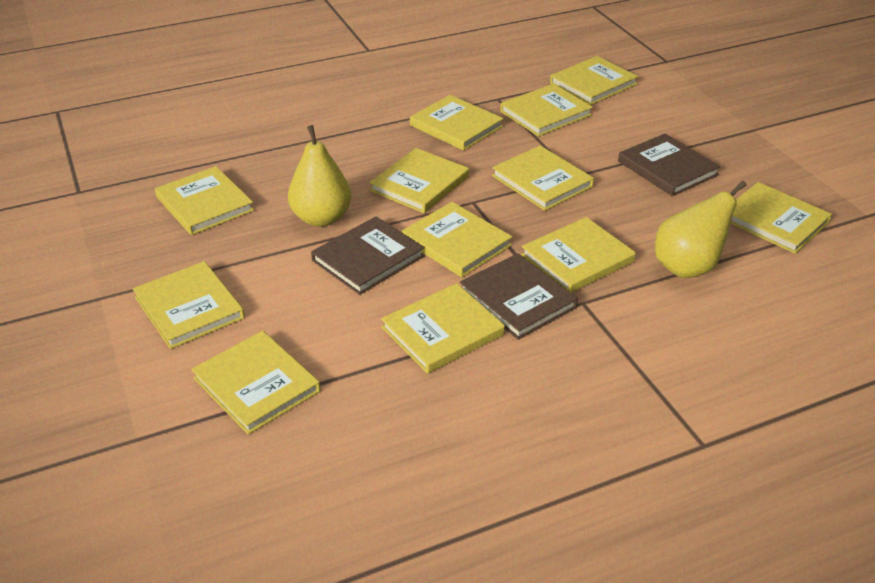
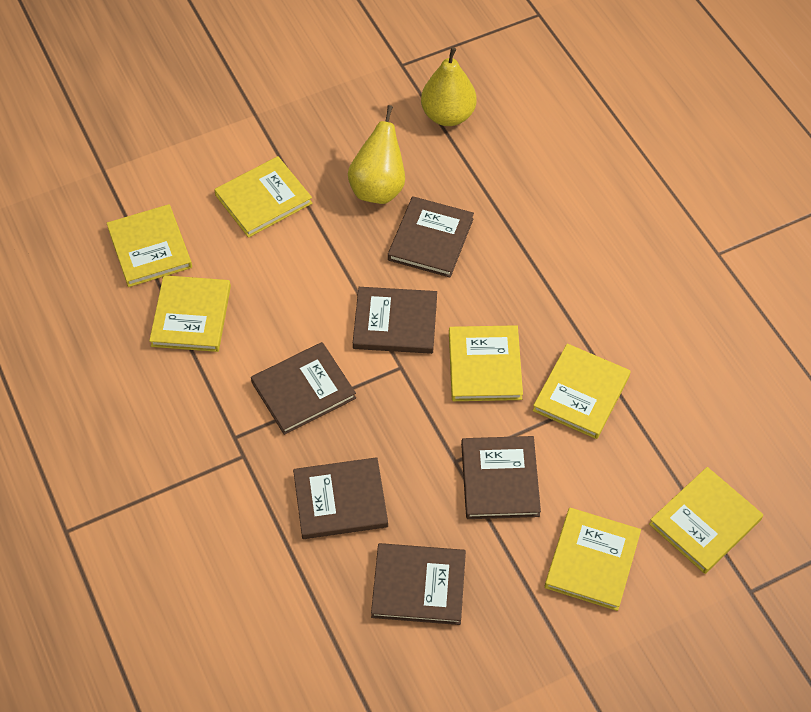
brown book: 3 -> 6
yellow book: 12 -> 7

